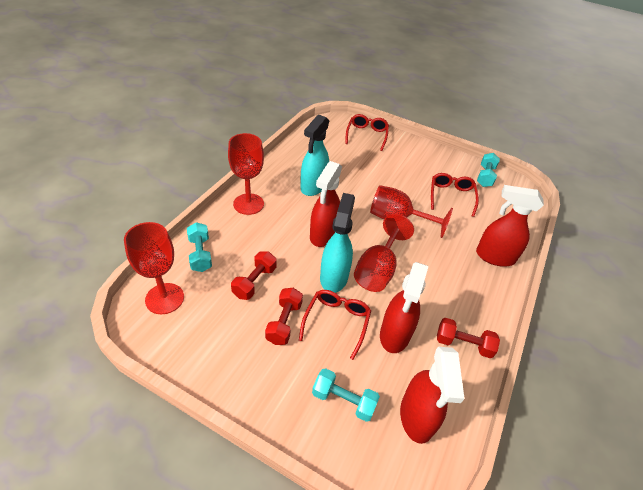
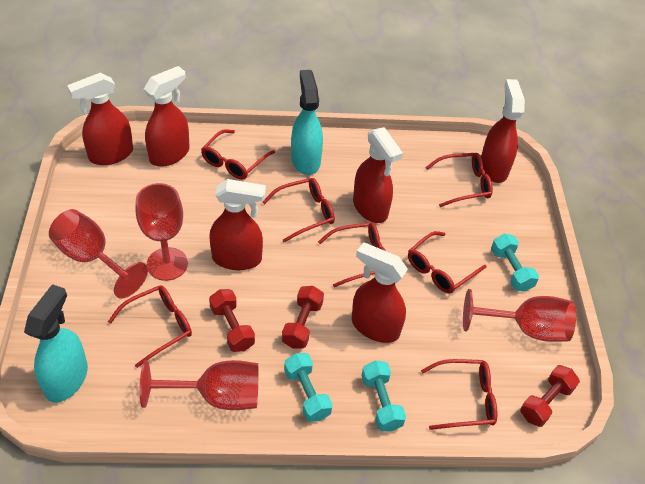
red glasses: 3 -> 7
red spray bottle: 4 -> 6

